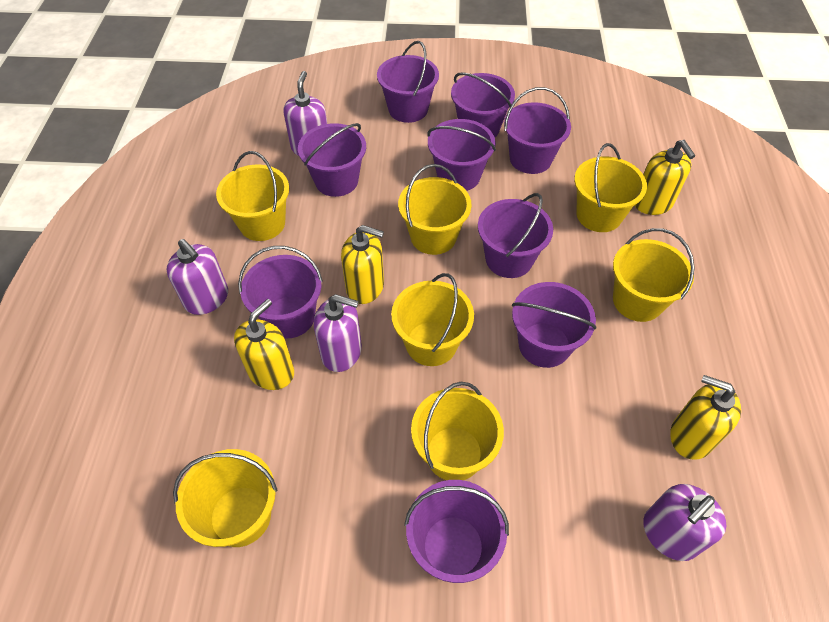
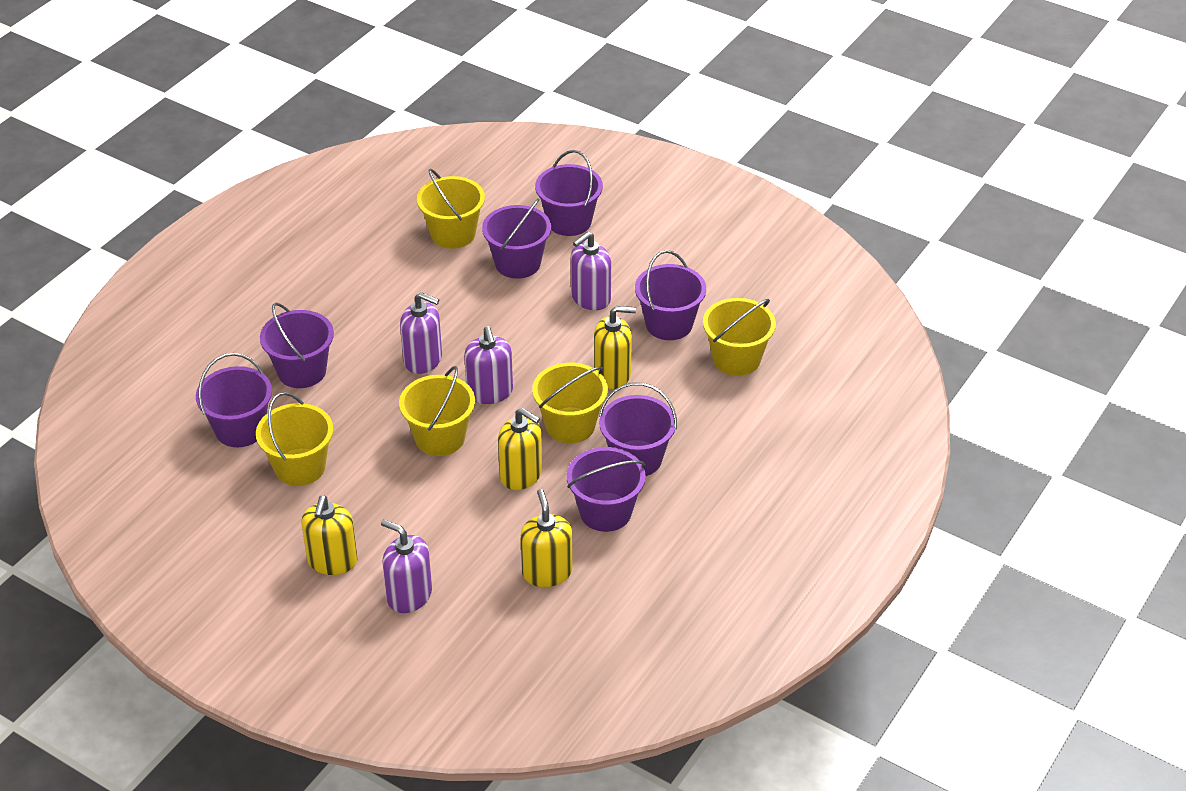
purple bucket: 9 -> 7
yellow bucket: 7 -> 5

